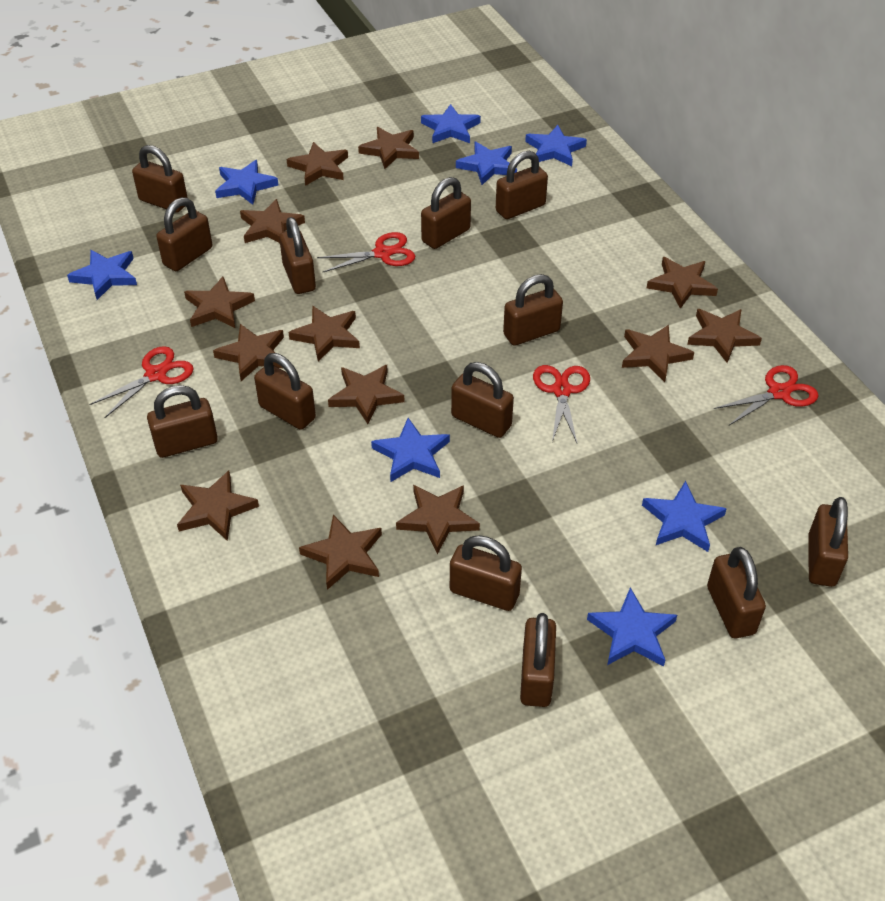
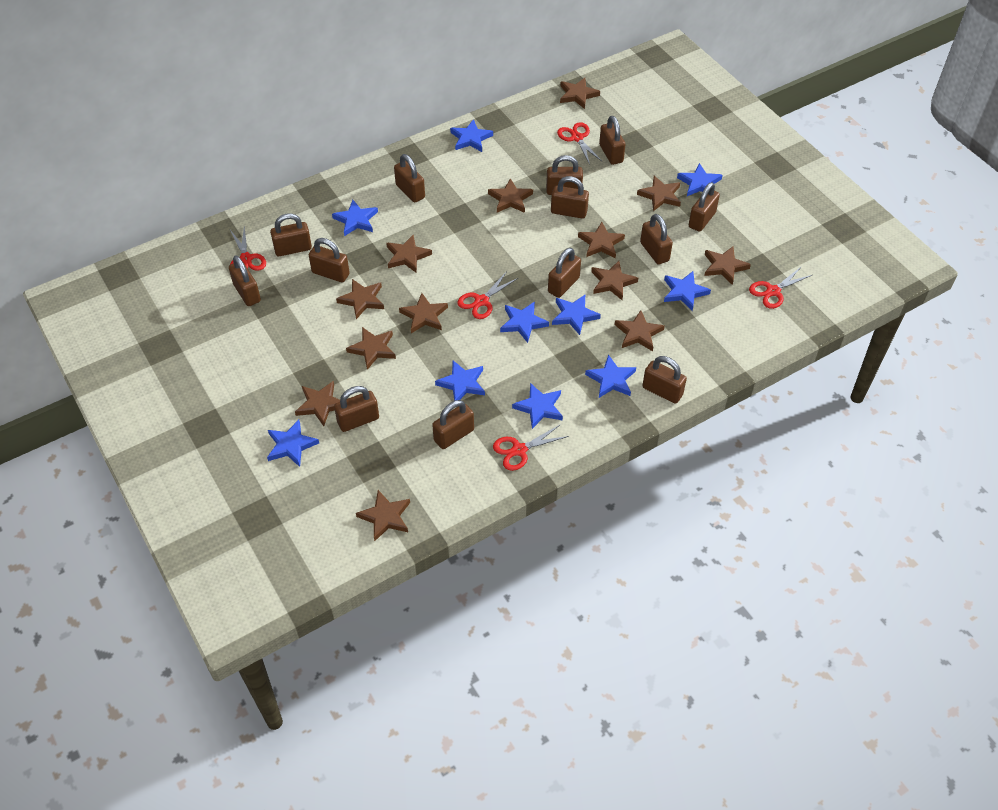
blue star: 8 -> 10
red scissors: 4 -> 5

